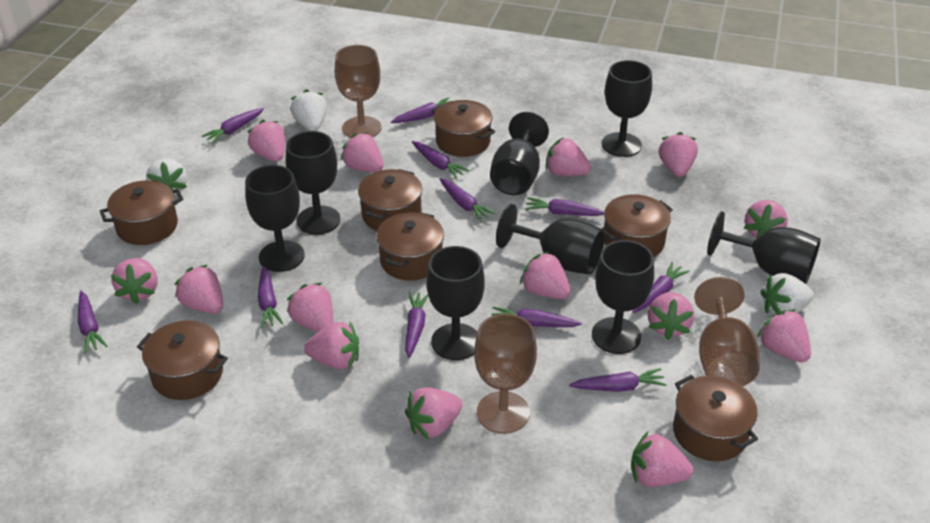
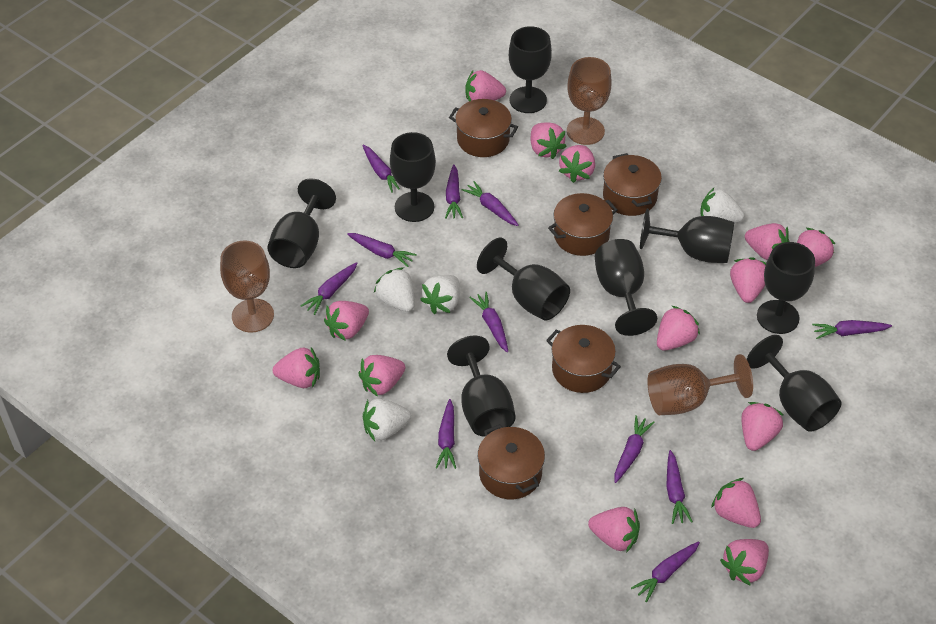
black goblet: 8 -> 9
brown pot: 7 -> 5
white strawberry: 3 -> 4

